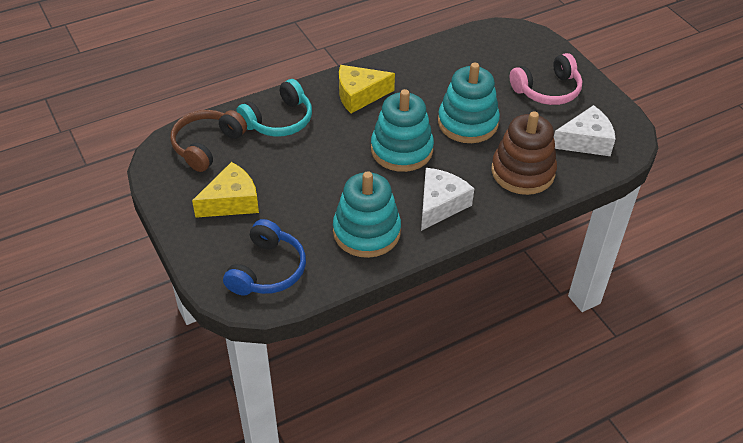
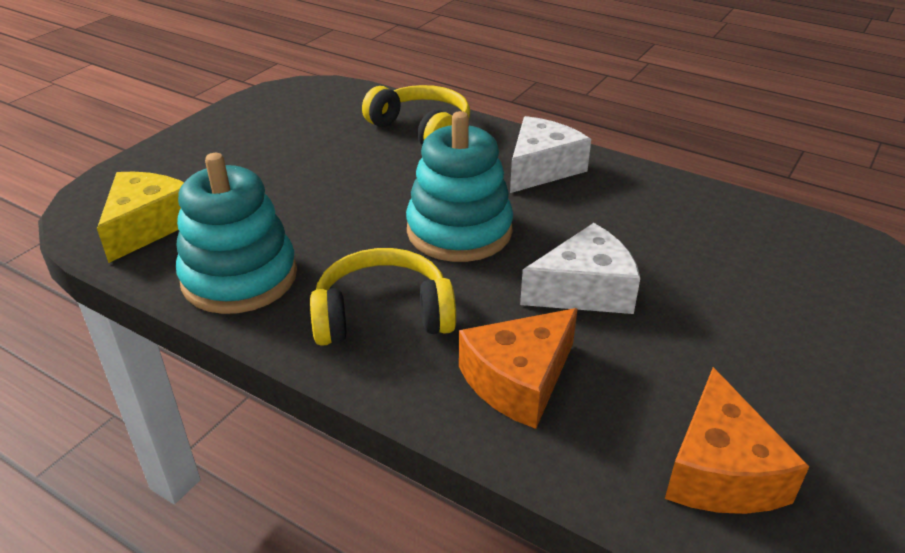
blue headphones: 1 -> 0
brown headphones: 1 -> 0
brown stacking toy: 1 -> 0
orange cheese: 0 -> 2
pink headphones: 1 -> 0
turquoise headphones: 1 -> 0
turquoise stacking toy: 3 -> 2
yellow cheese: 2 -> 1
yellow headphones: 0 -> 2

